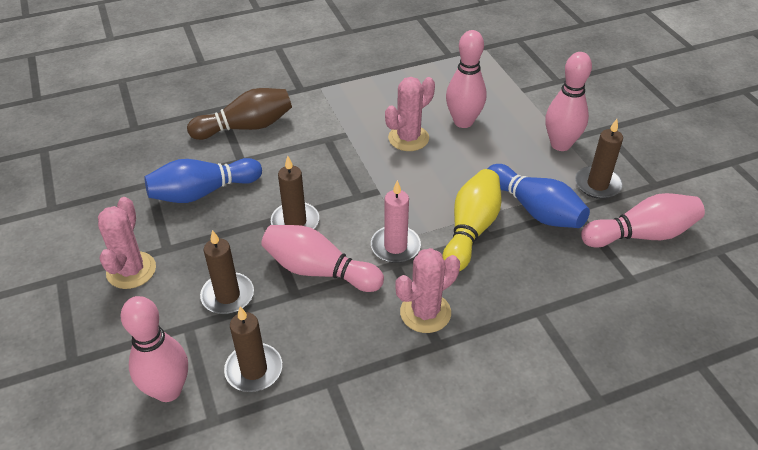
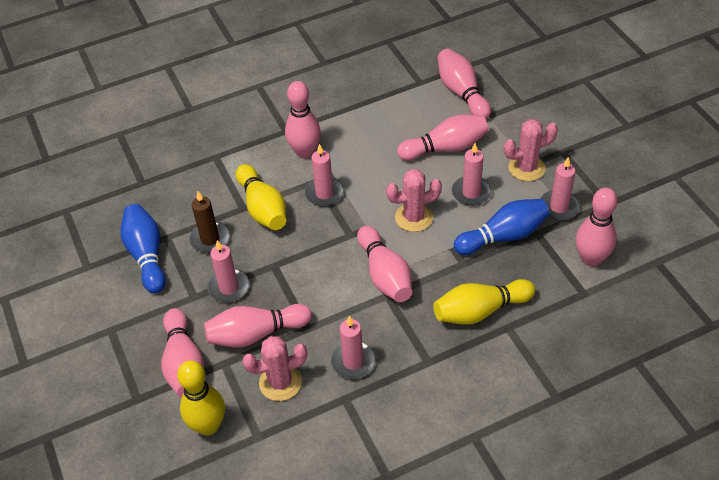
brown bowling pin: 1 -> 0
brown candle: 4 -> 1
pink bowling pin: 5 -> 7
pink candle: 1 -> 5
yellow bowling pin: 1 -> 3

